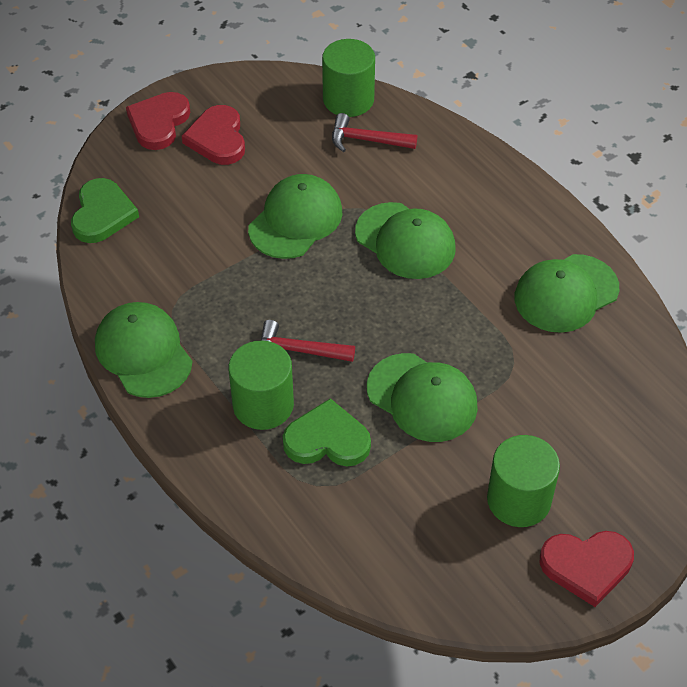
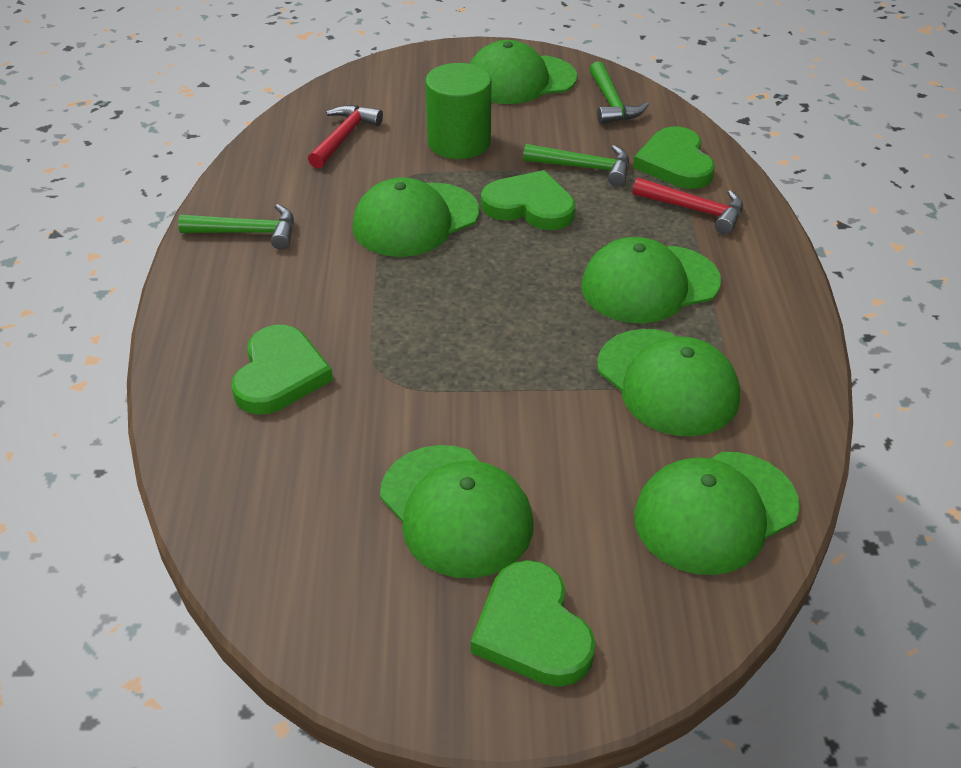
green cap: 5 -> 6
green cylinder: 3 -> 1
green hammer: 0 -> 3
green heart: 2 -> 4
red heart: 3 -> 0

